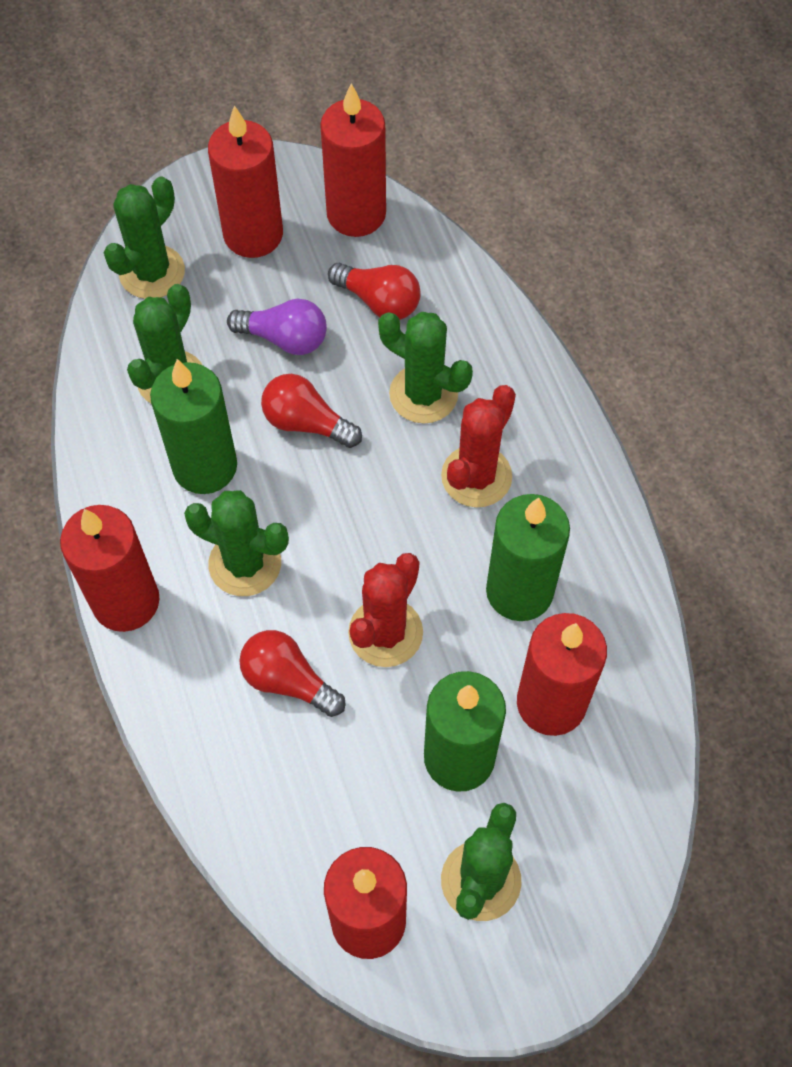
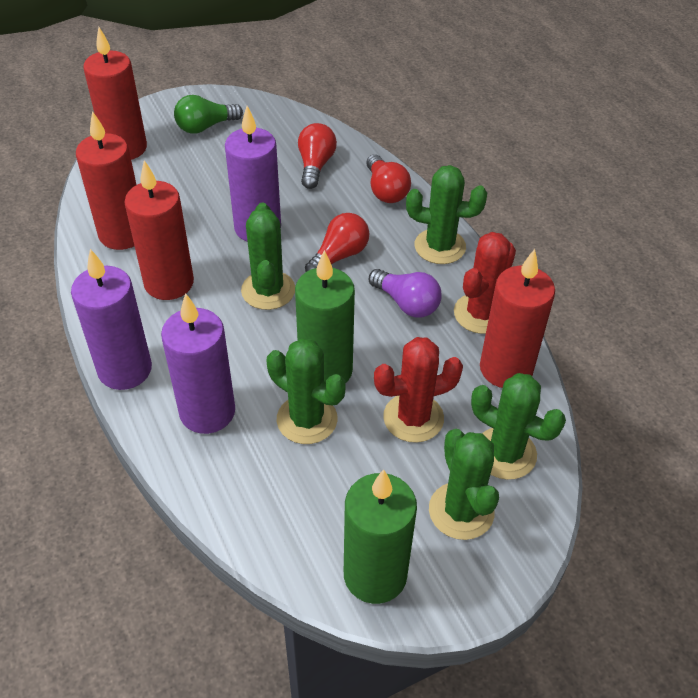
green candle: 3 -> 2
green light bulb: 0 -> 1
purple candle: 0 -> 3
red candle: 5 -> 4

